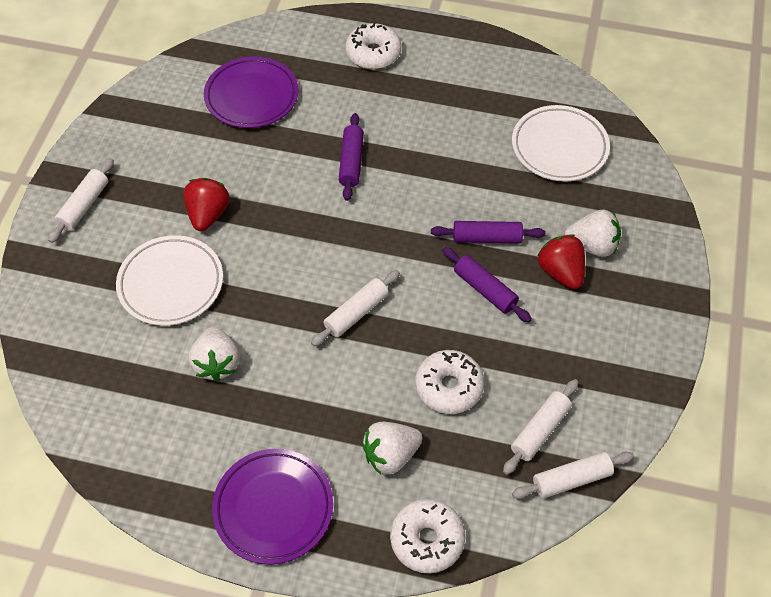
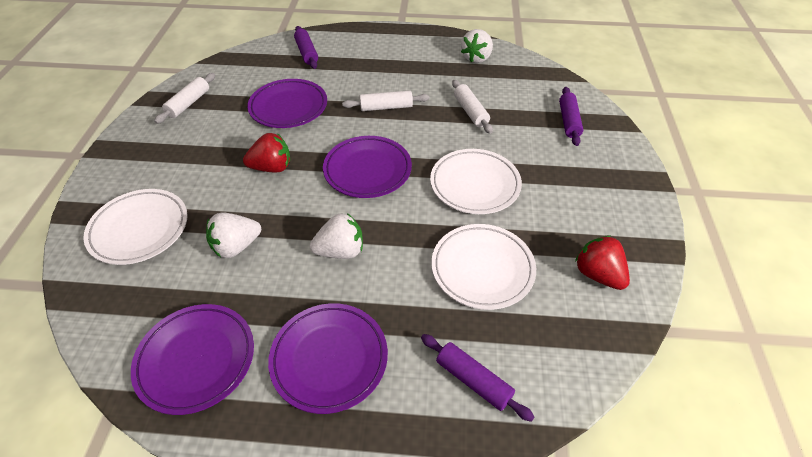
purple plate: 2 -> 4
white donut: 3 -> 0
white plate: 2 -> 3
white rolling pin: 4 -> 3

